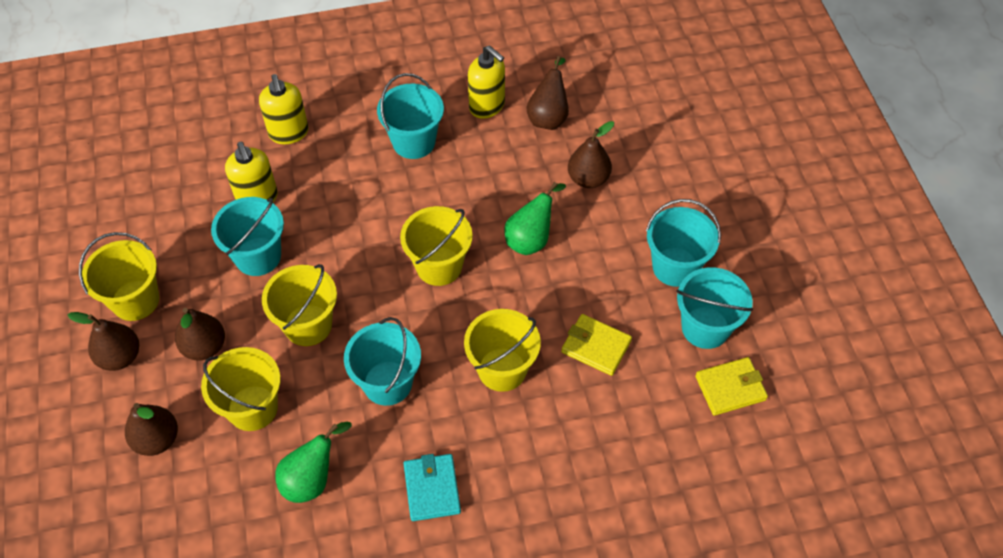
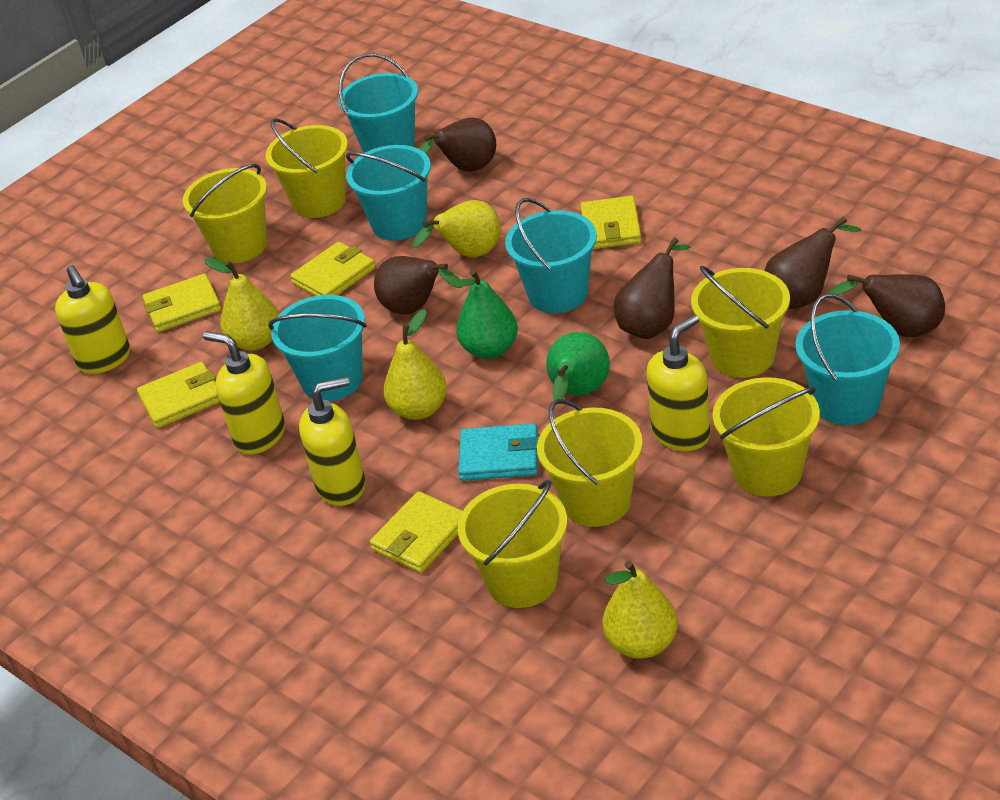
yellow bucket: 5 -> 6
yellow pear: 0 -> 4
yellow soap dispenser: 3 -> 4
yellow wallet: 2 -> 5

